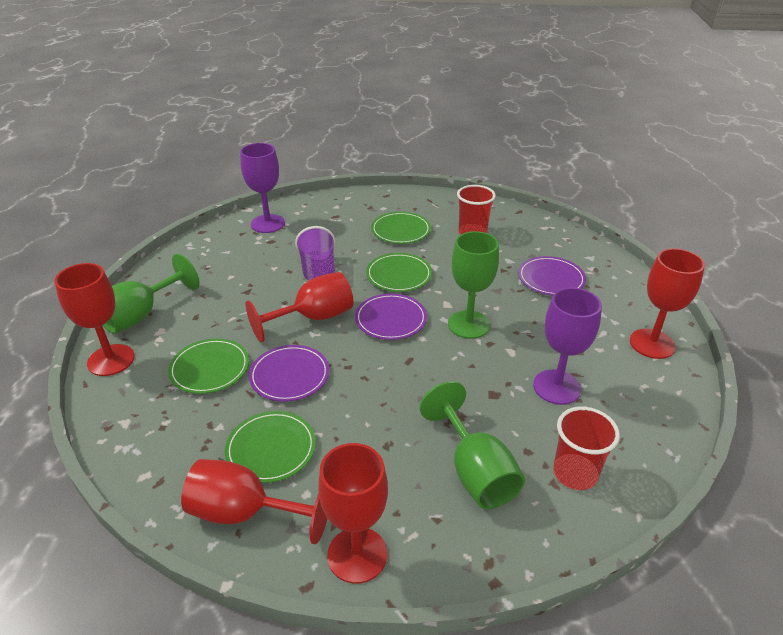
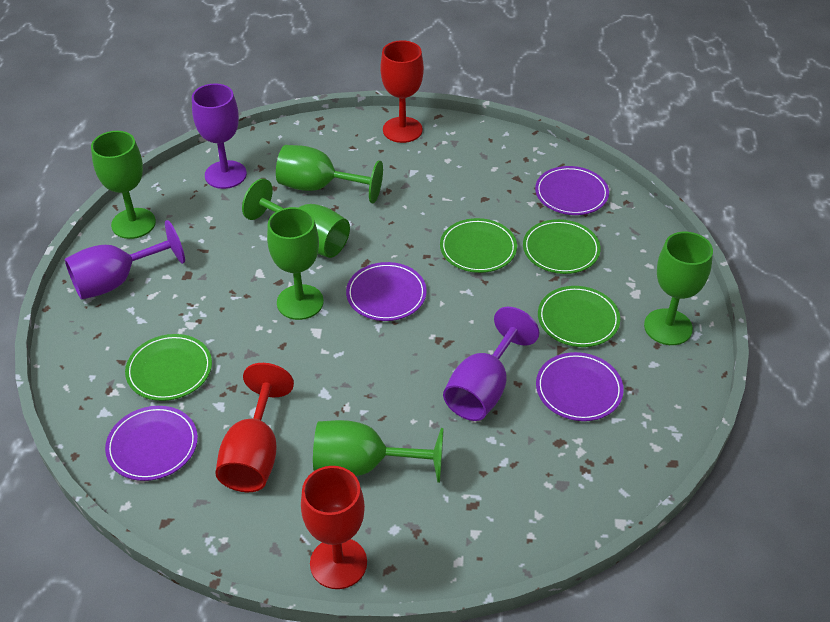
green goblet: 3 -> 6
purple cup: 1 -> 0
purple goblet: 2 -> 3
purple plate: 3 -> 4
red cup: 2 -> 0
red goblet: 5 -> 3

